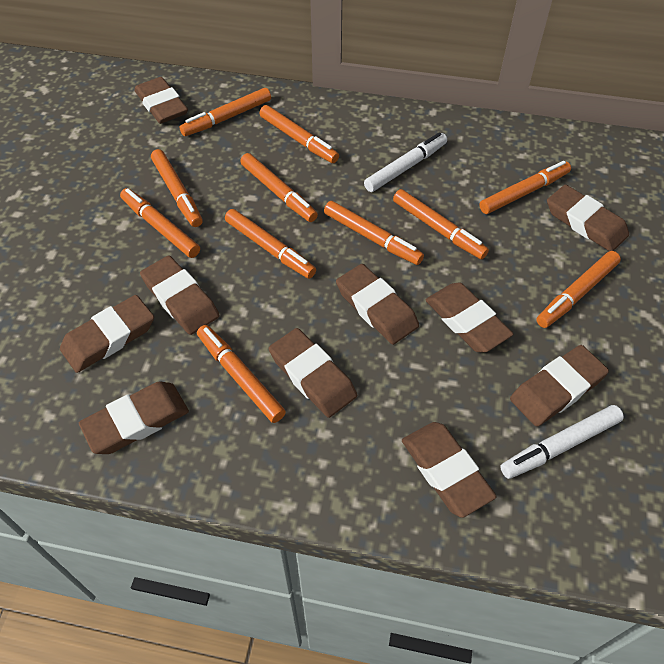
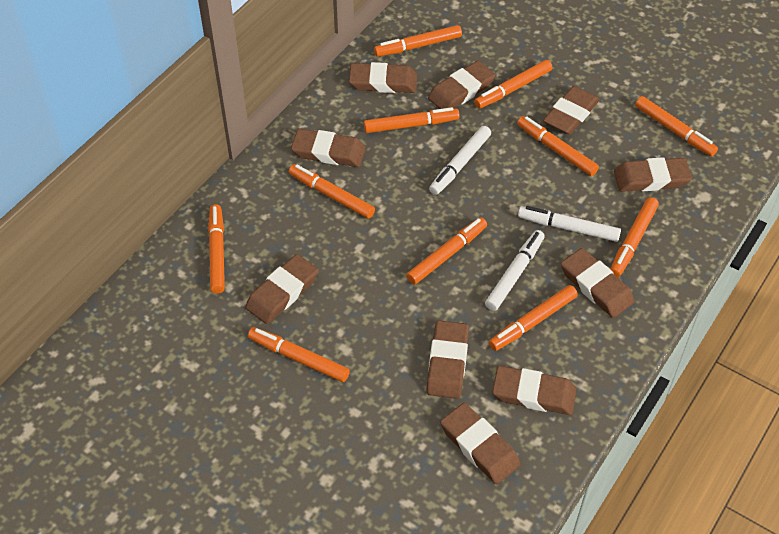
white marker: 2 -> 3

